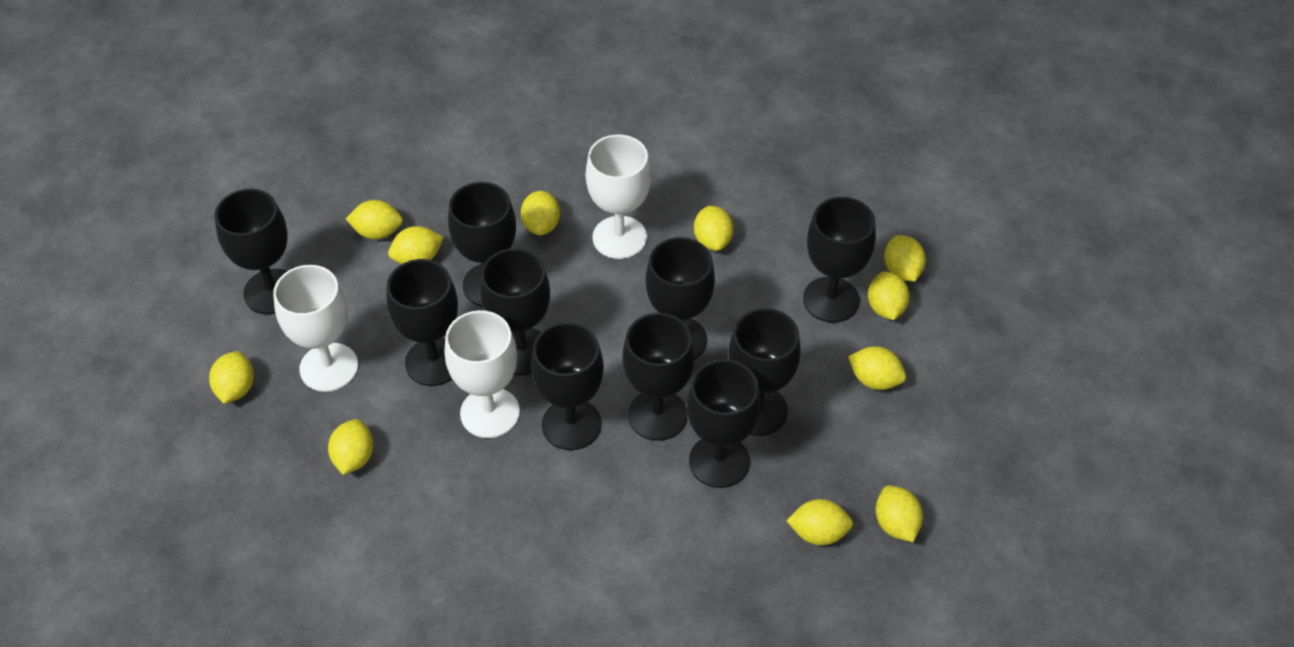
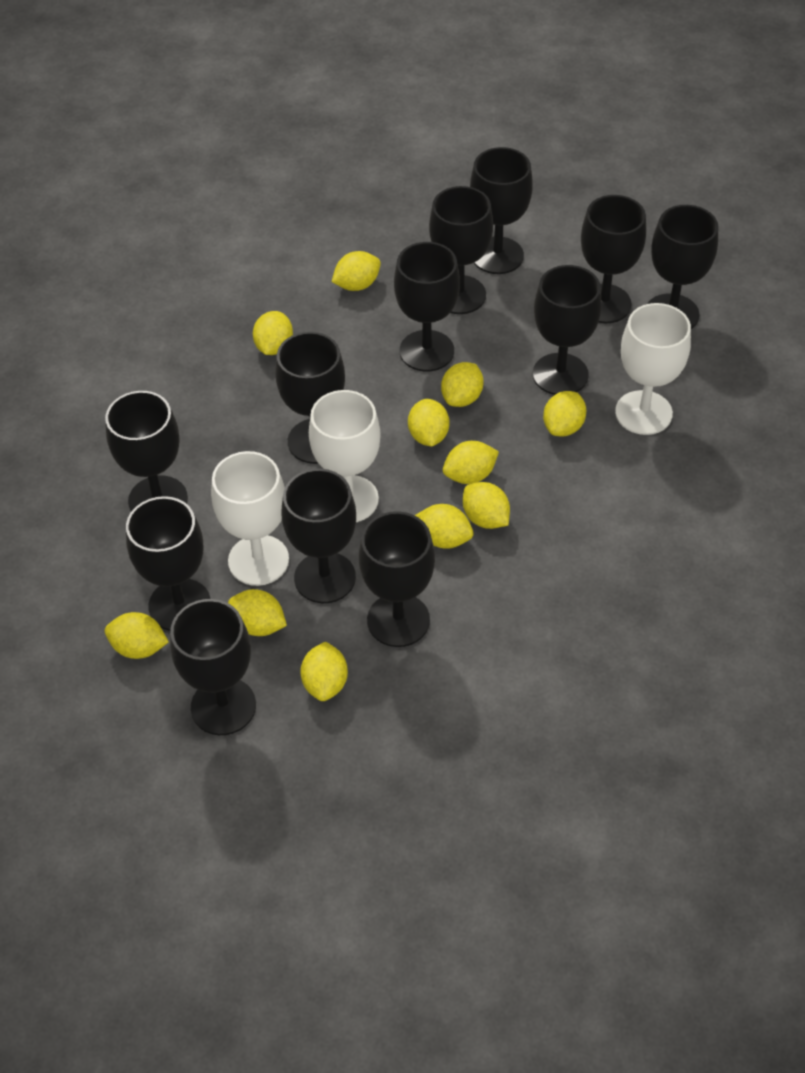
black goblet: 10 -> 12

